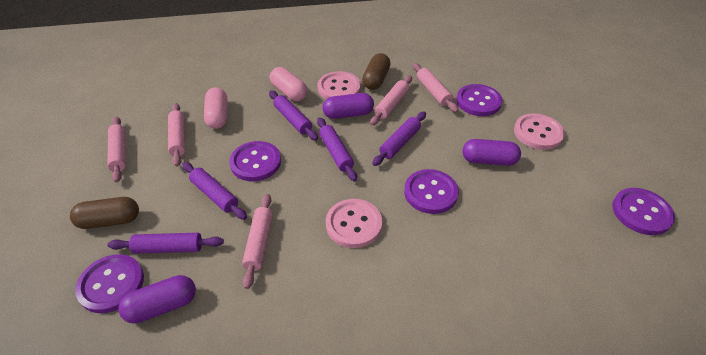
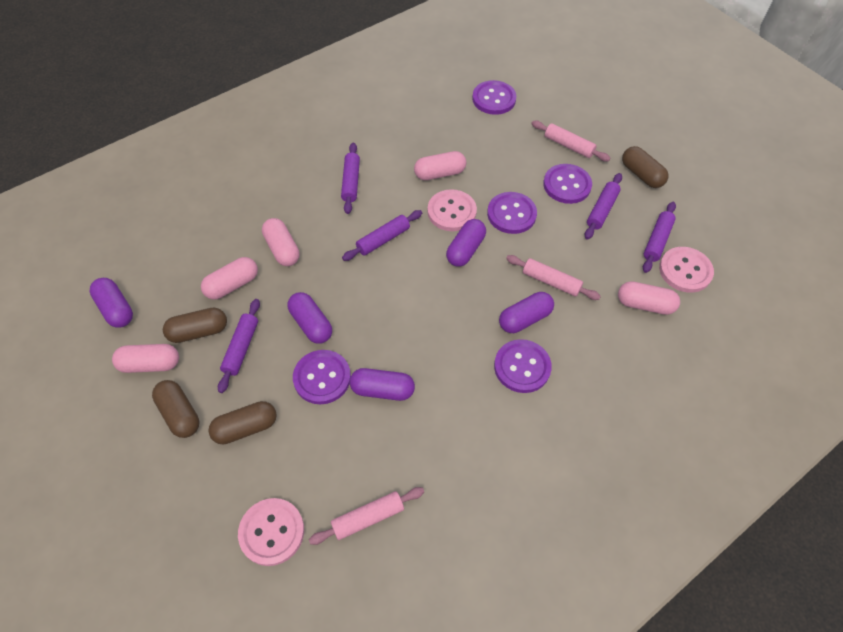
brown capsule: 2 -> 4
pink capsule: 2 -> 5
pink rolling pin: 5 -> 3
purple capsule: 3 -> 5

